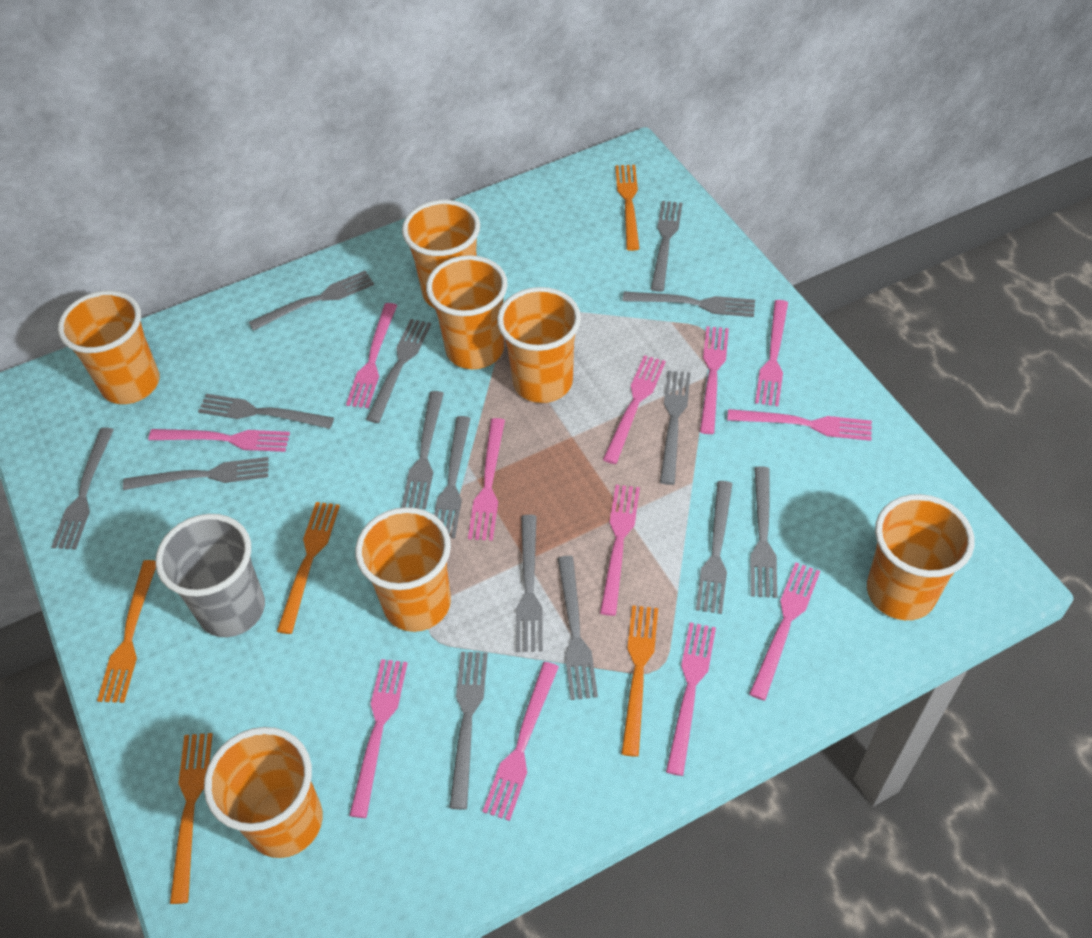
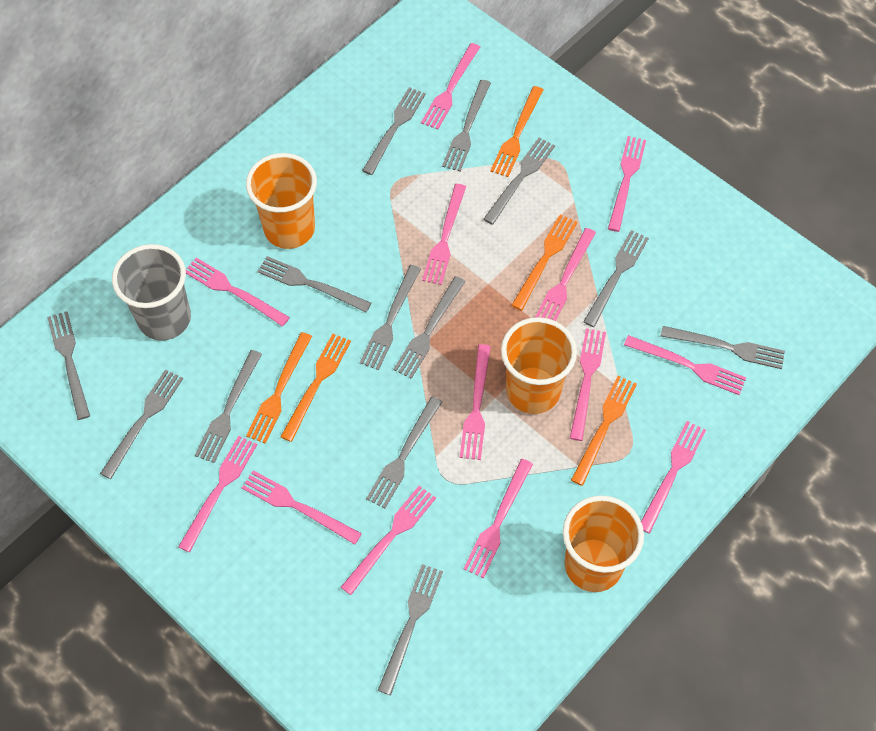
grey fork: 15 -> 13
orange cup: 7 -> 3
pink fork: 12 -> 13

